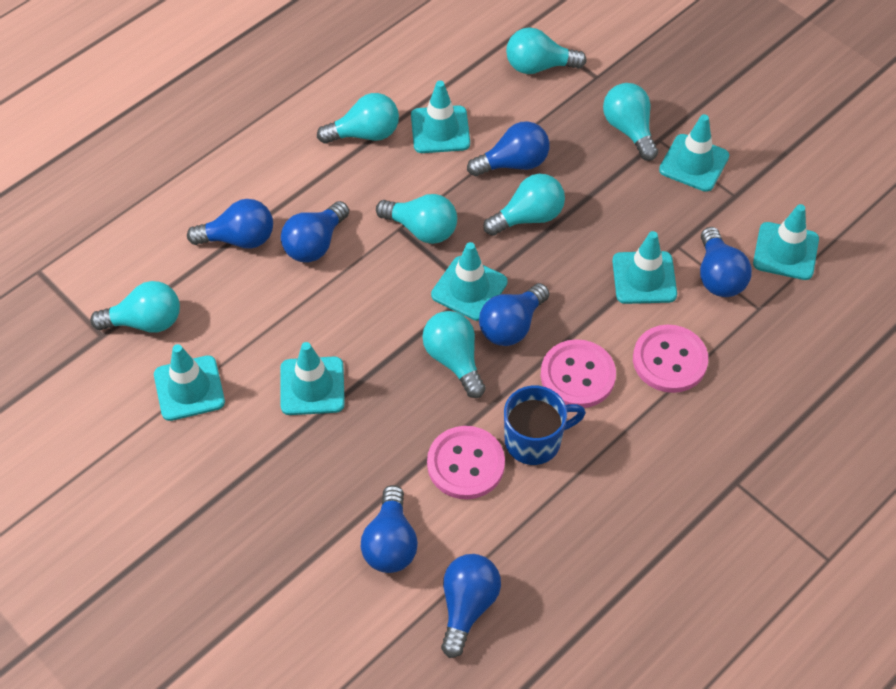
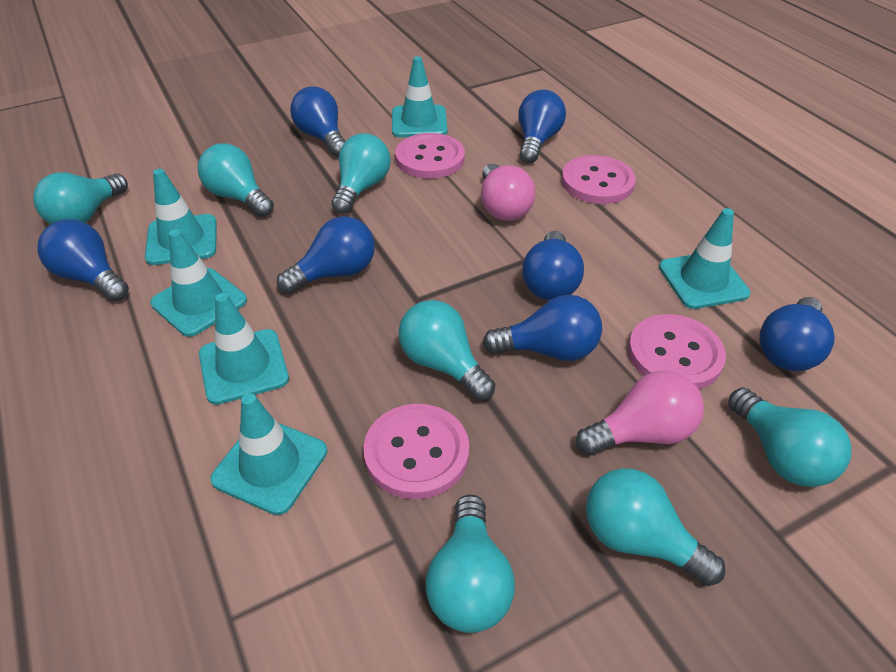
blue mug: 1 -> 0
pink button: 3 -> 4
pink light bulb: 0 -> 2
turquoise traffic cone: 7 -> 6

